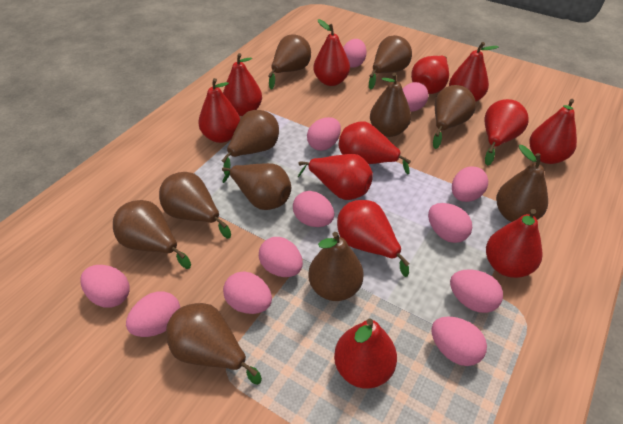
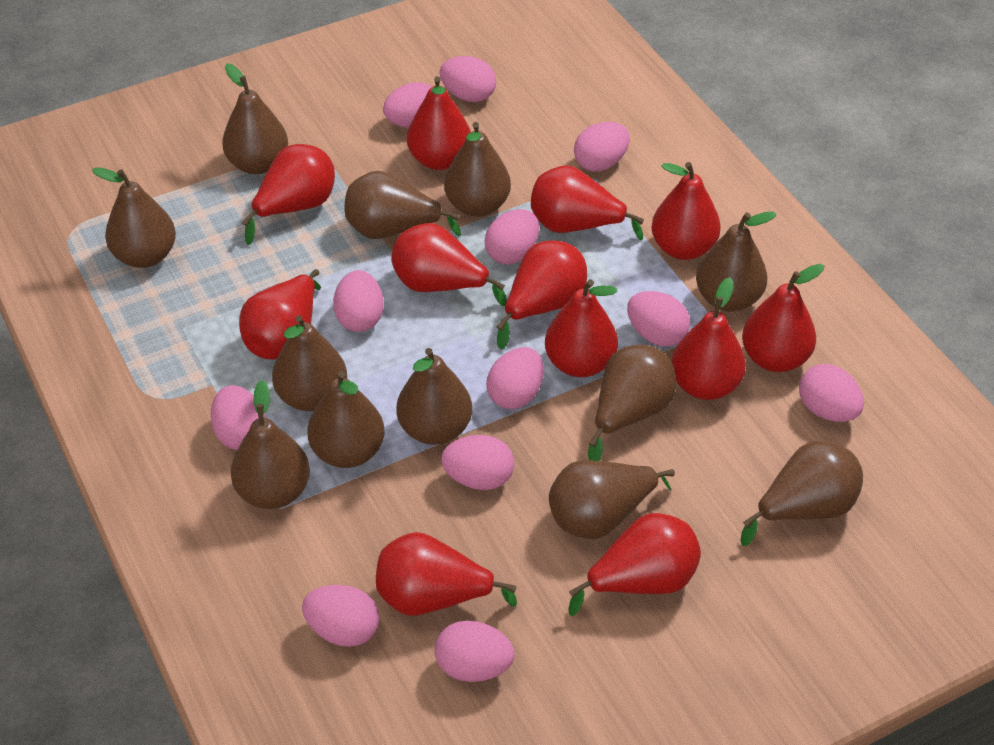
brown pear: 11 -> 12

